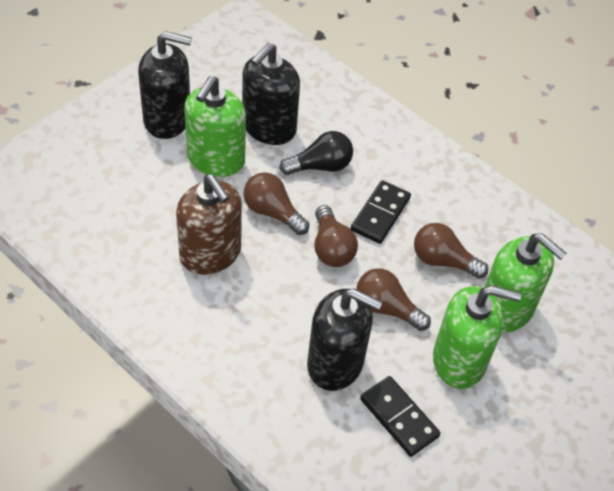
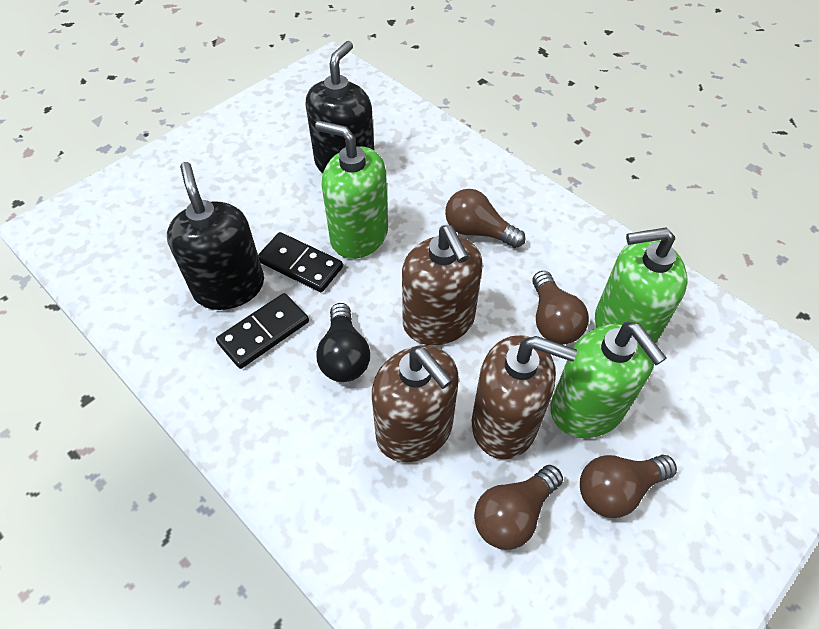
black soap dispenser: 3 -> 2
brown soap dispenser: 1 -> 3

